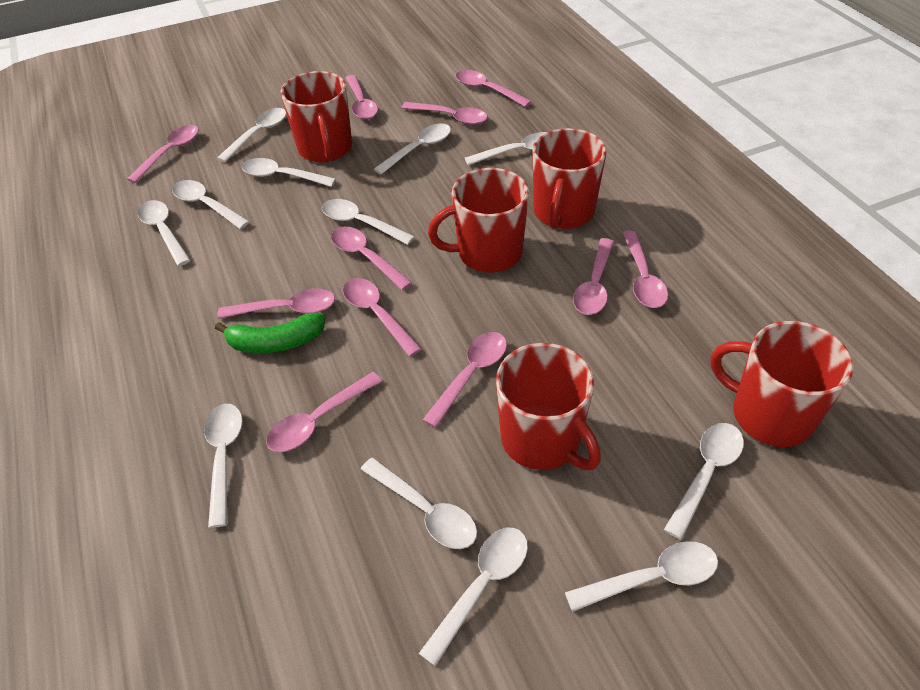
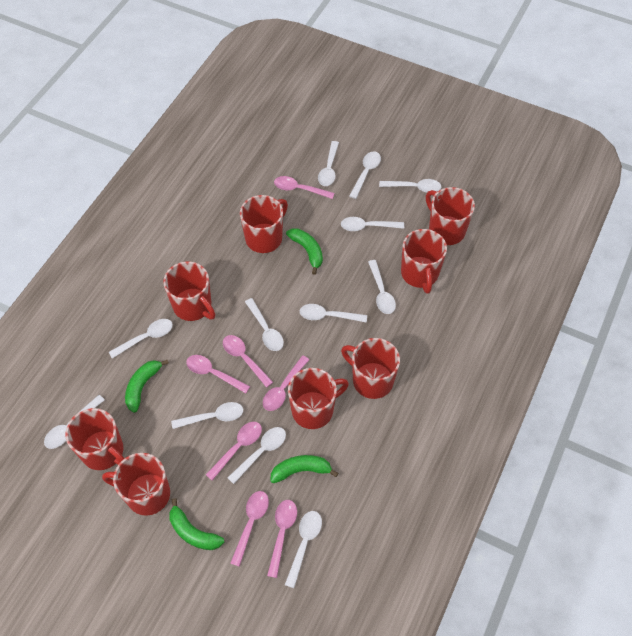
green banana: 1 -> 4
pink spoon: 11 -> 7
red mug: 5 -> 8

